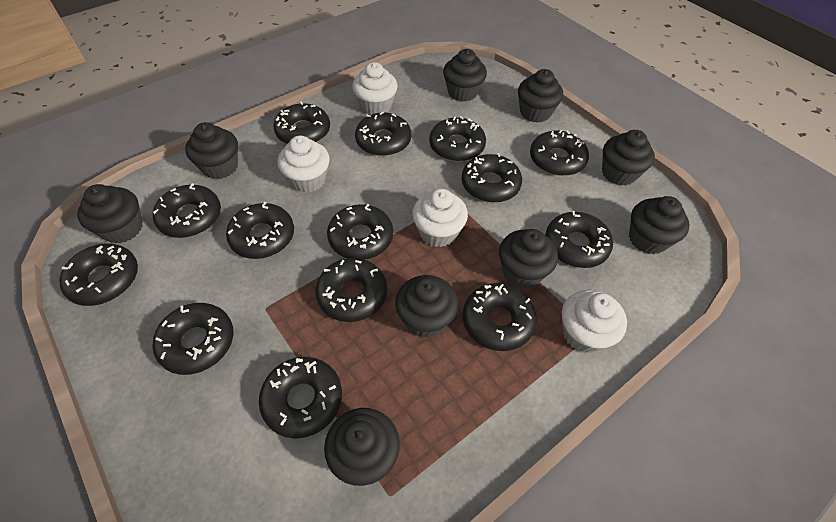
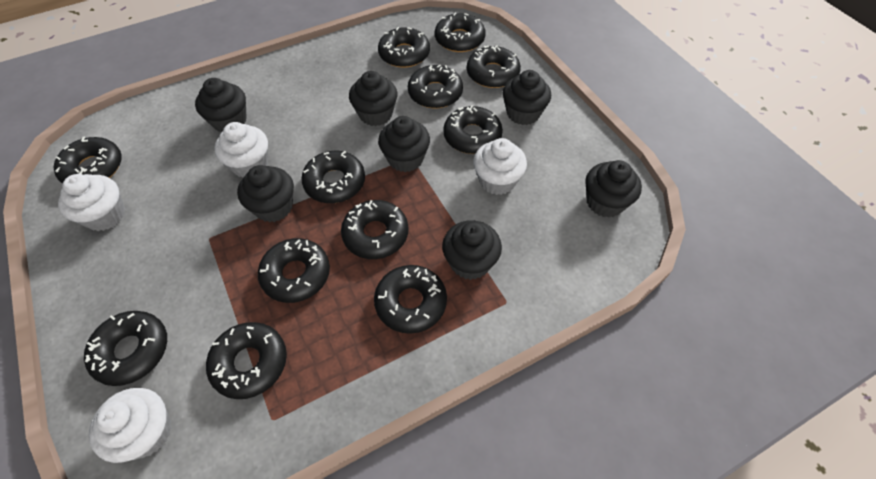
black cupcake: 9 -> 7
black donut: 14 -> 12

